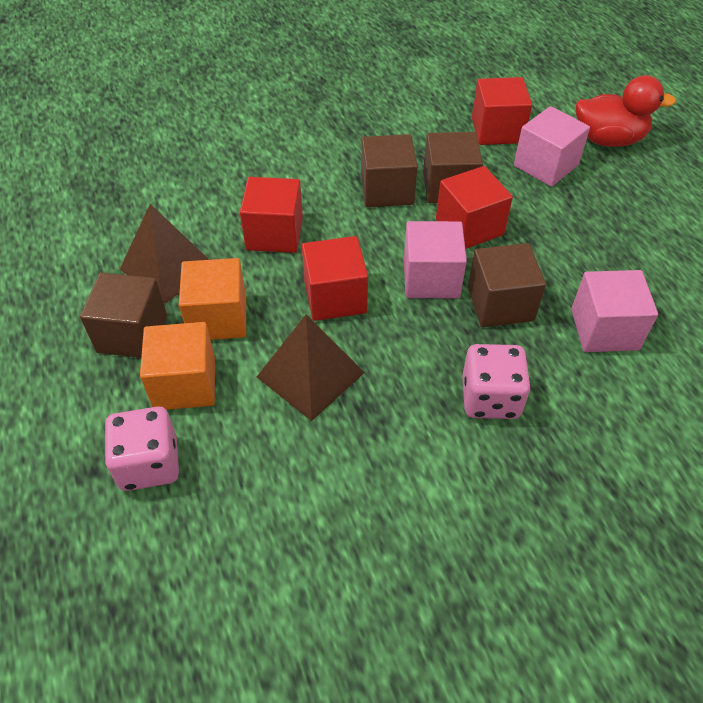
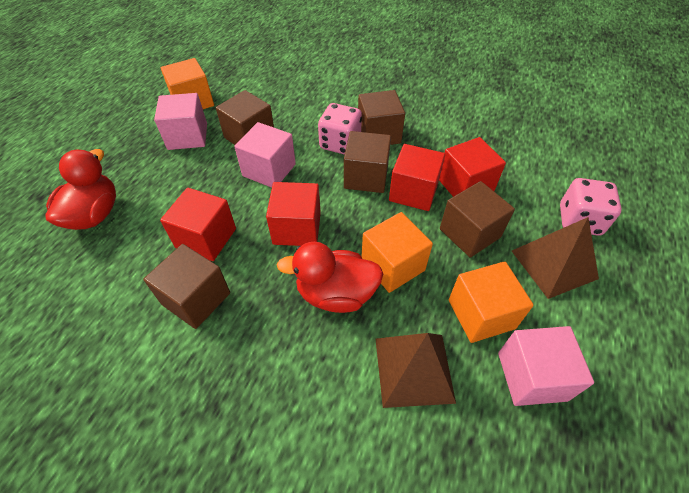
brown cube: 4 -> 5
orange cube: 2 -> 3
red duck: 1 -> 2

